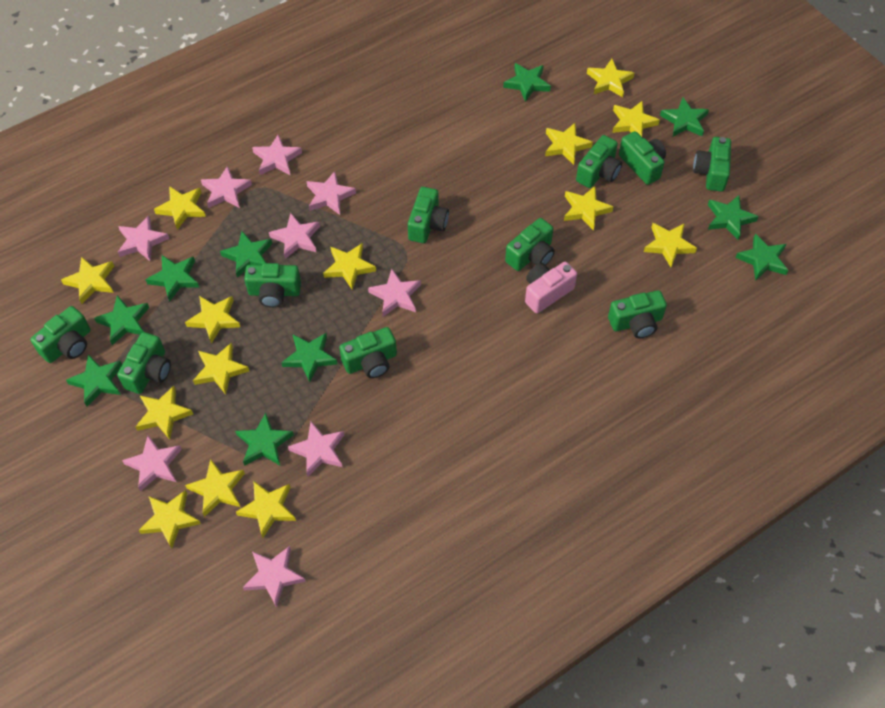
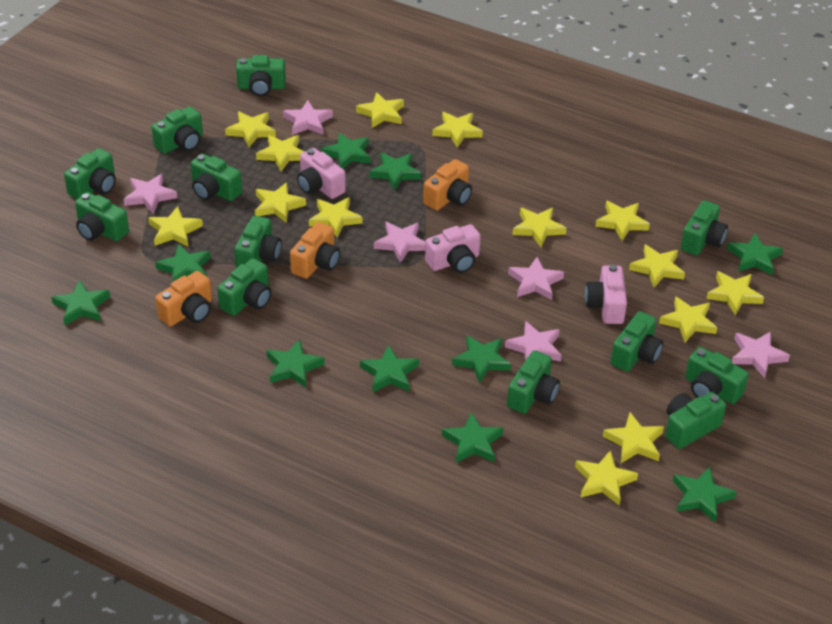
green camera: 10 -> 12
orange camera: 0 -> 3
pink camera: 1 -> 3
pink star: 9 -> 6

